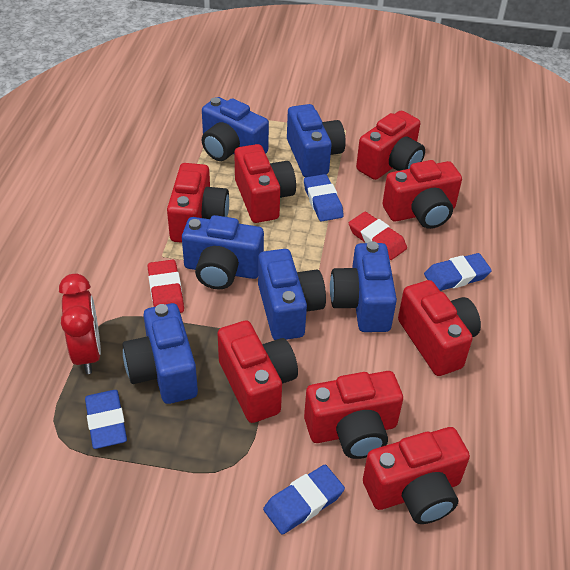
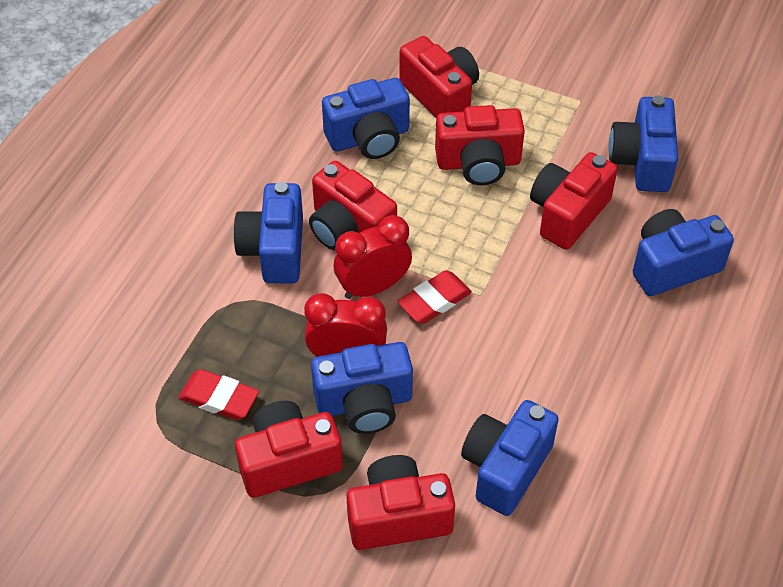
blue eraser: 4 -> 0
red camera: 8 -> 6
red clock: 1 -> 2

